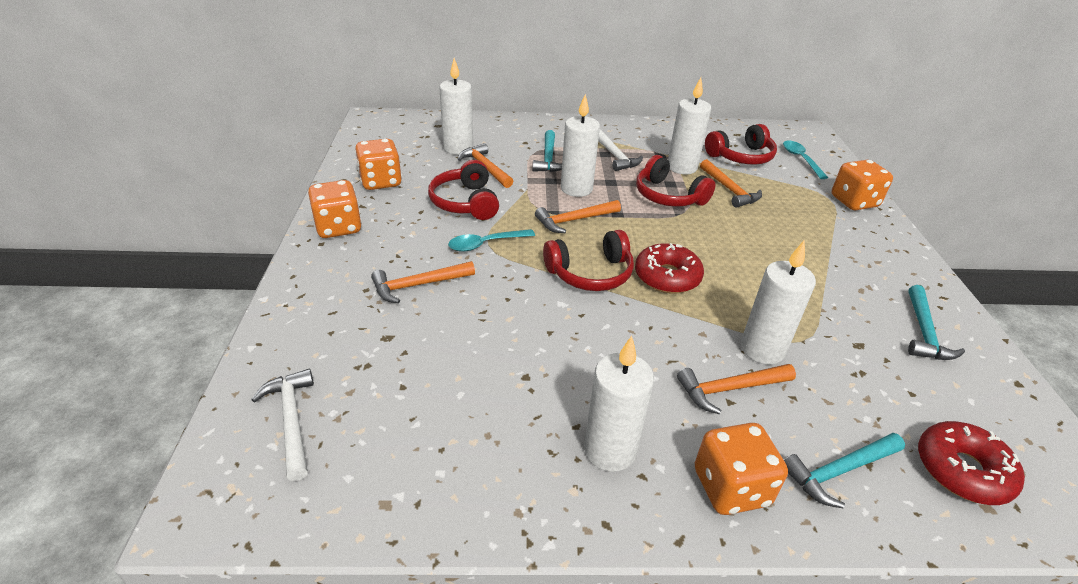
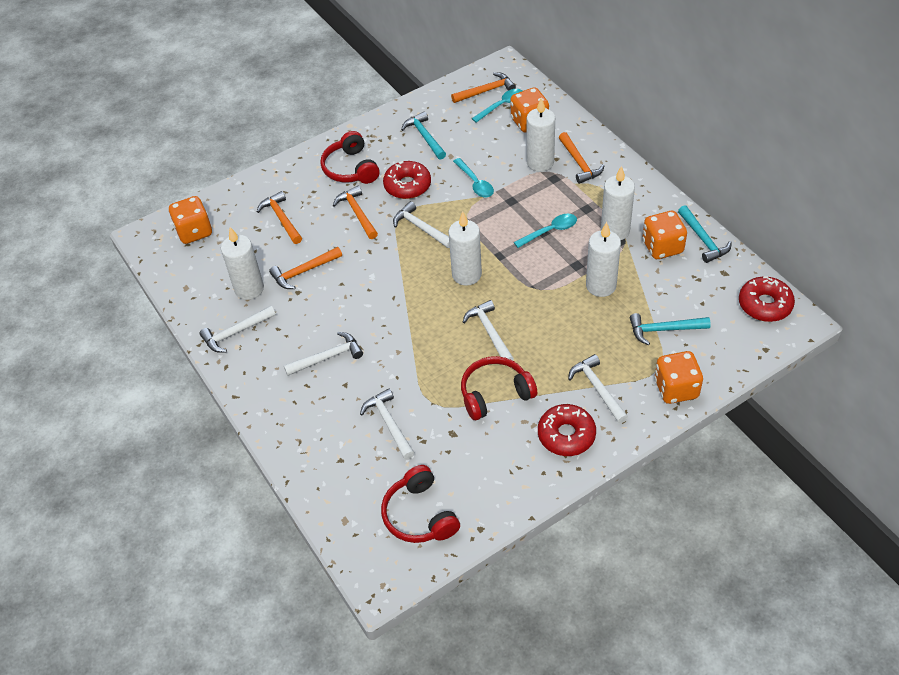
red donut: 2 -> 3
red headphones: 4 -> 3
turquoise spoon: 2 -> 3
white hammer: 2 -> 6

